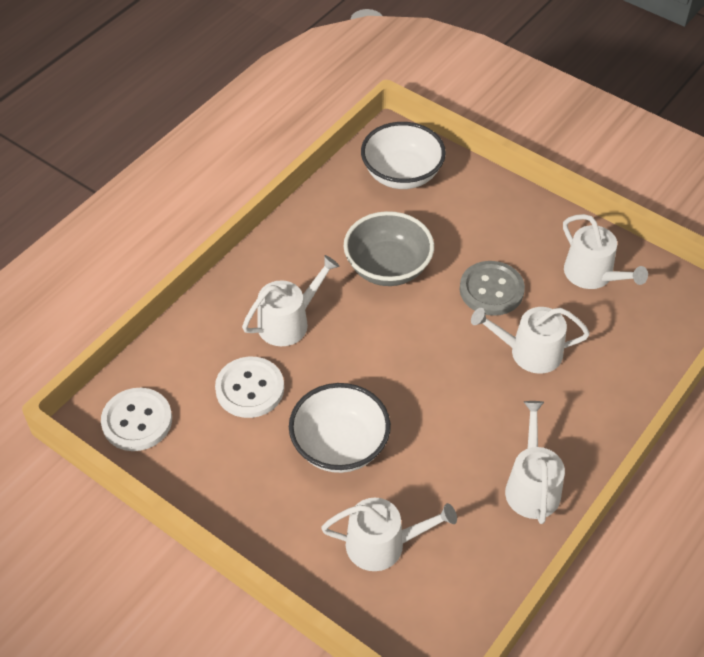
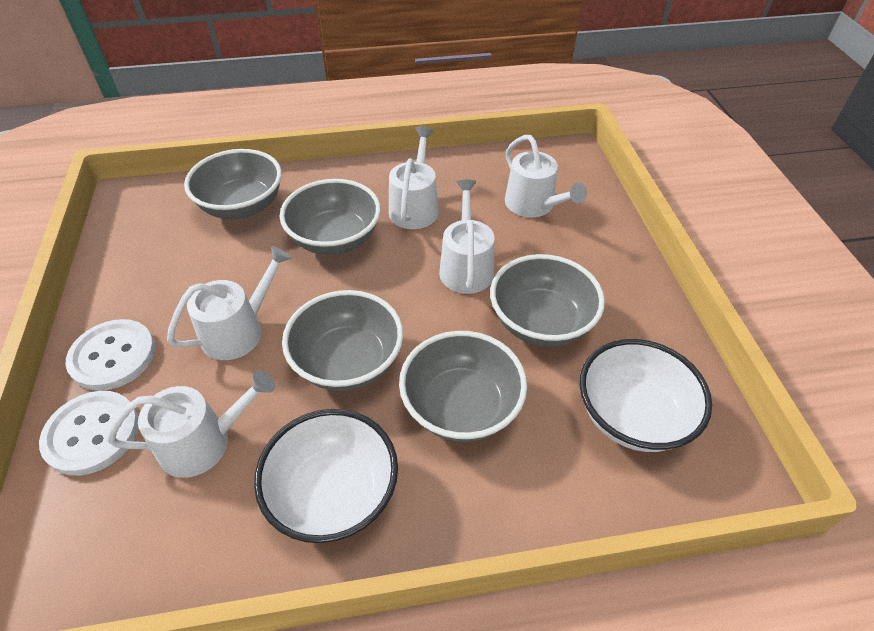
grey bowl: 1 -> 5
grey button: 1 -> 0

